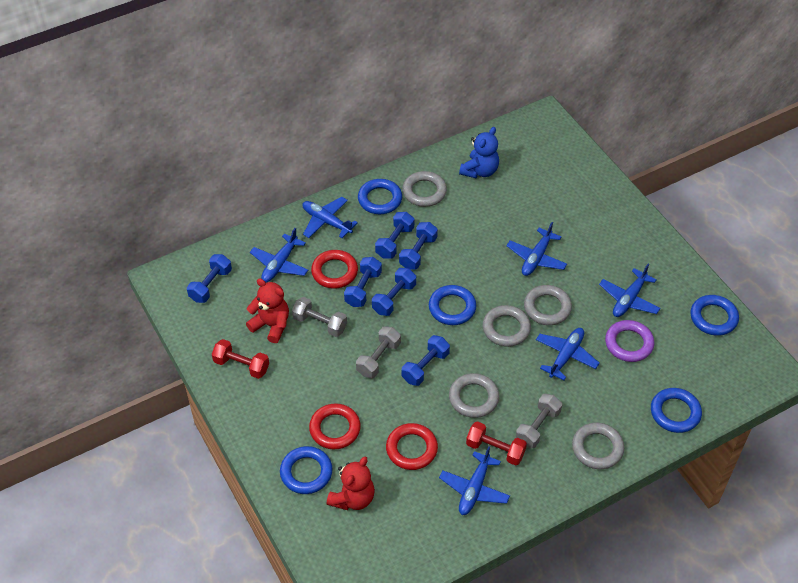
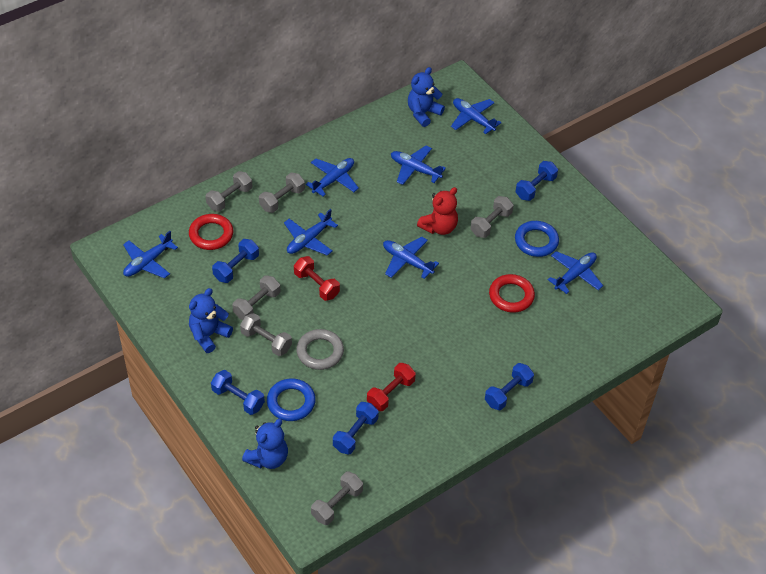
blue dumbbell: 6 -> 5
blue plane: 6 -> 7
blue ring: 5 -> 2
blue teddy bear: 1 -> 3
grey dumbbell: 3 -> 6
grey ring: 5 -> 1
purple ring: 1 -> 0
red ring: 3 -> 2
red teddy bear: 2 -> 1

